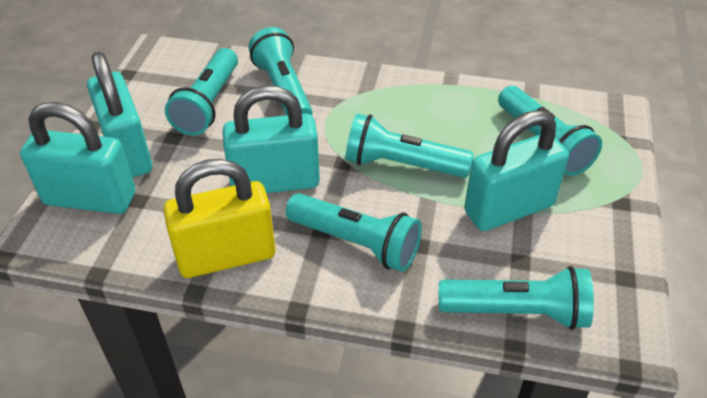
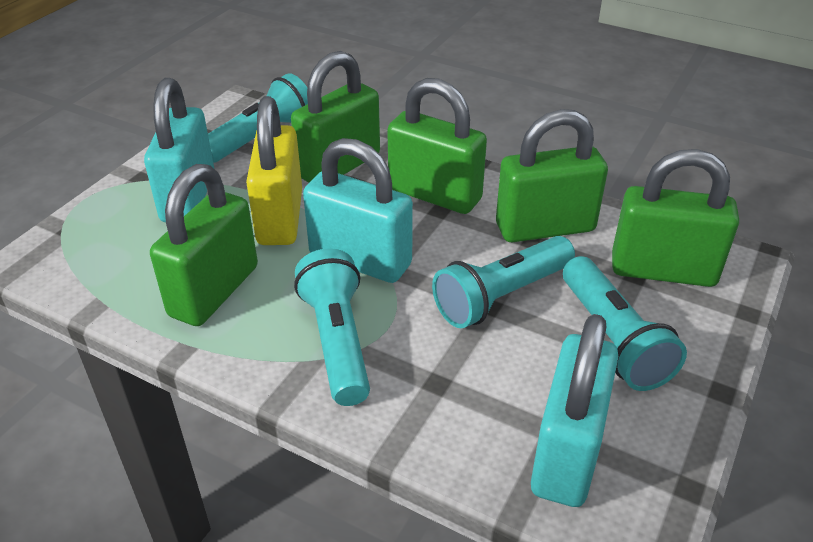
green padlock: 0 -> 5
turquoise flashlight: 6 -> 4
turquoise padlock: 4 -> 3

